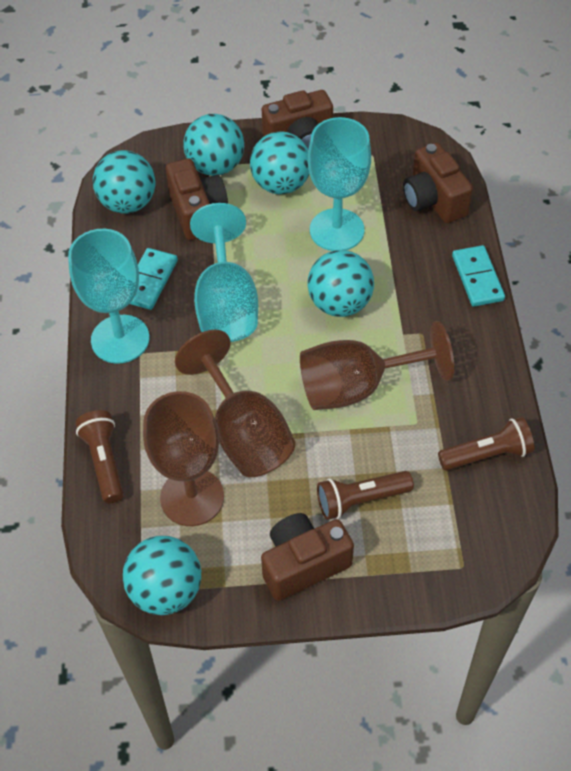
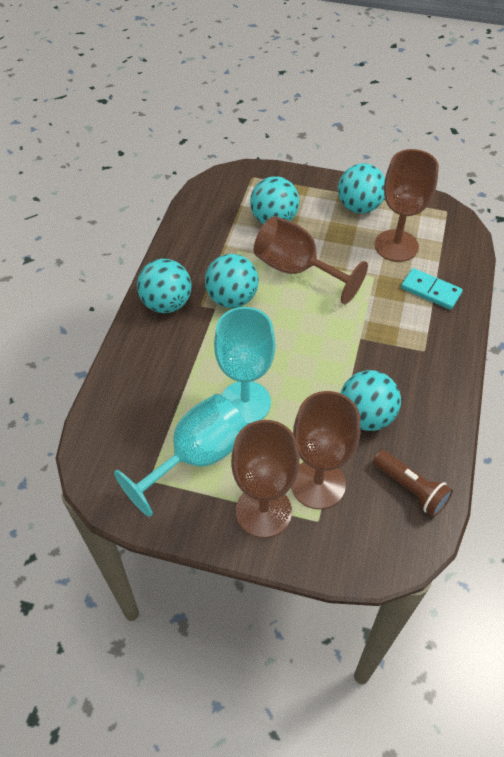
brown camera: 4 -> 0
brown flashlight: 3 -> 1
brown goblet: 3 -> 4
turquoise domino: 2 -> 1
turquoise goblet: 3 -> 2

